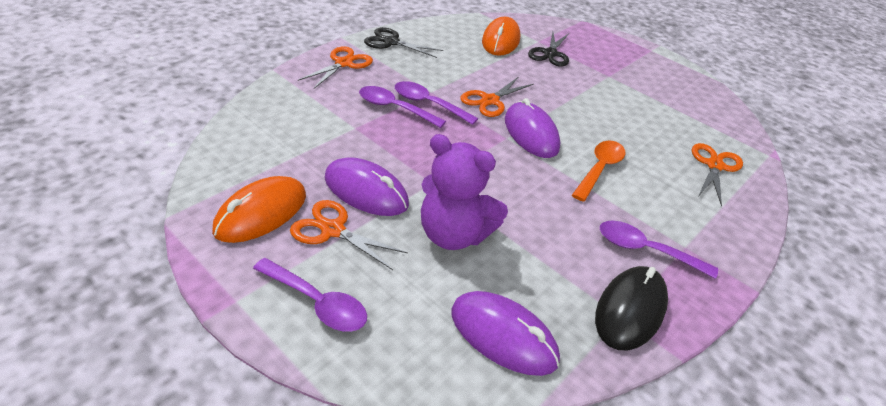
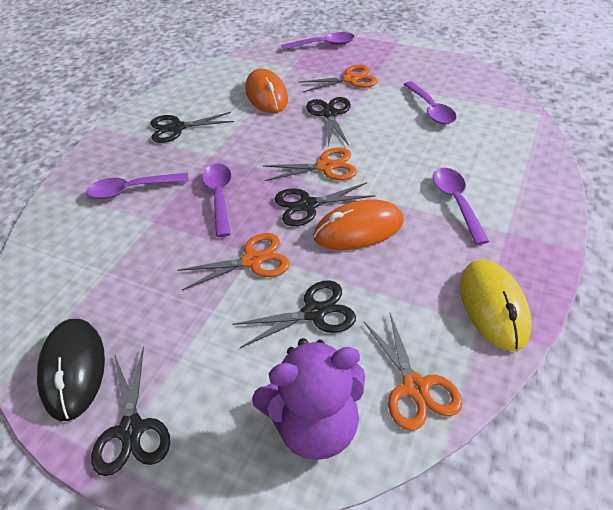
black scissors: 2 -> 5
orange spoon: 1 -> 0
purple mouse: 3 -> 0
purple spoon: 4 -> 5
yellow mouse: 0 -> 1

